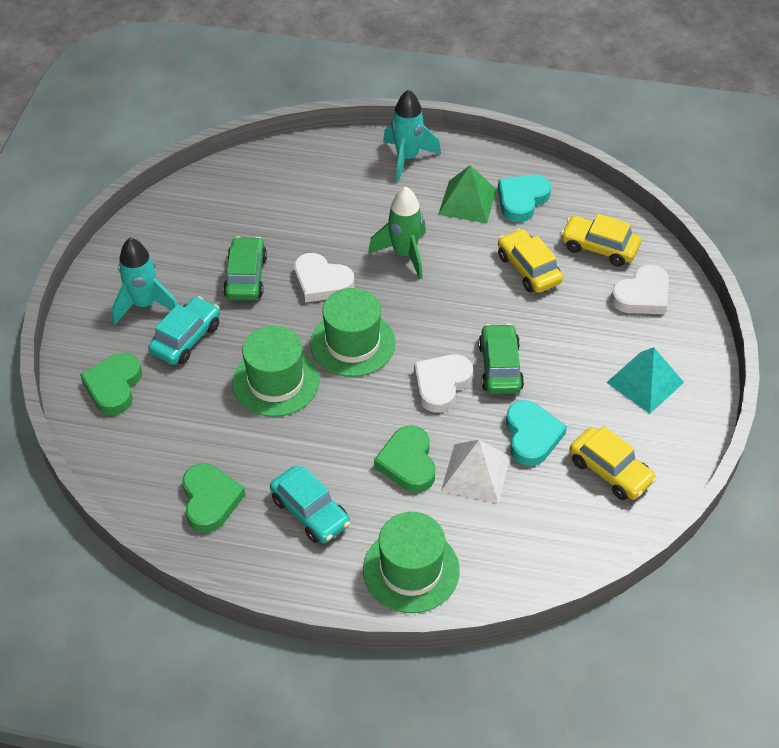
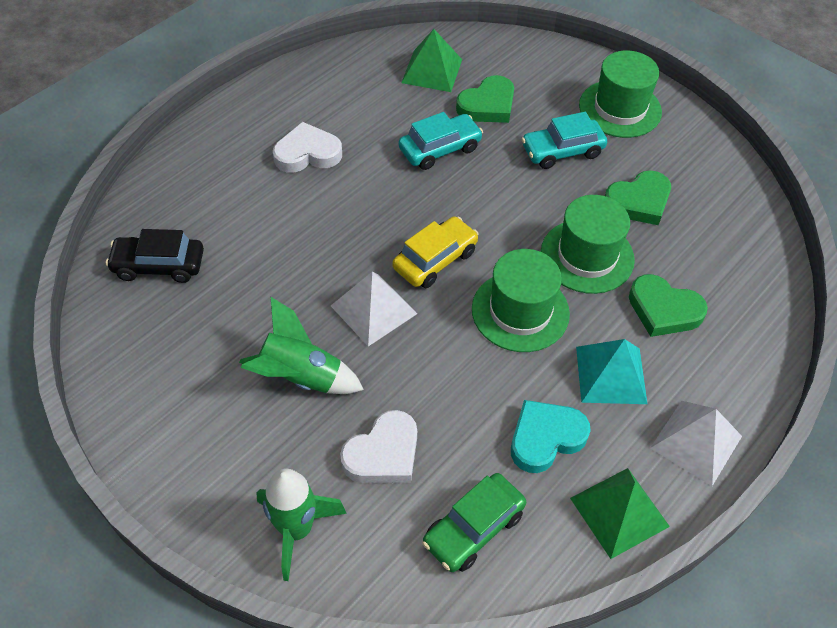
black car: 0 -> 1
green car: 2 -> 1
green pyramid: 1 -> 2
green rocket: 1 -> 2
turquoise heart: 2 -> 1
turquoise rocket: 2 -> 0
white heart: 3 -> 2
white pyramid: 1 -> 2
yellow car: 3 -> 1

